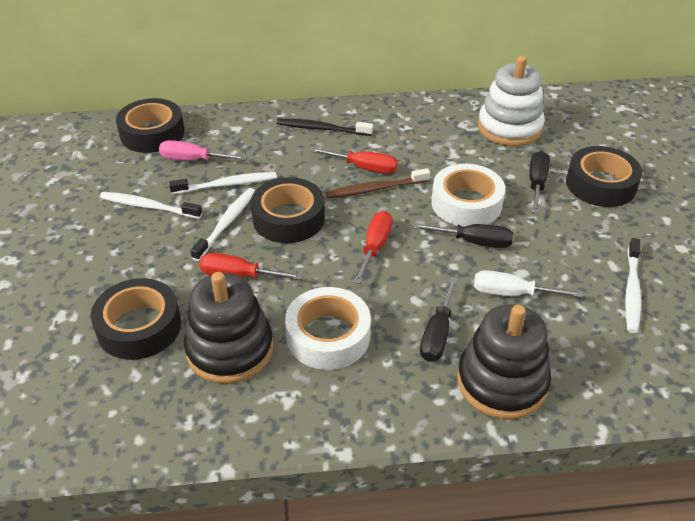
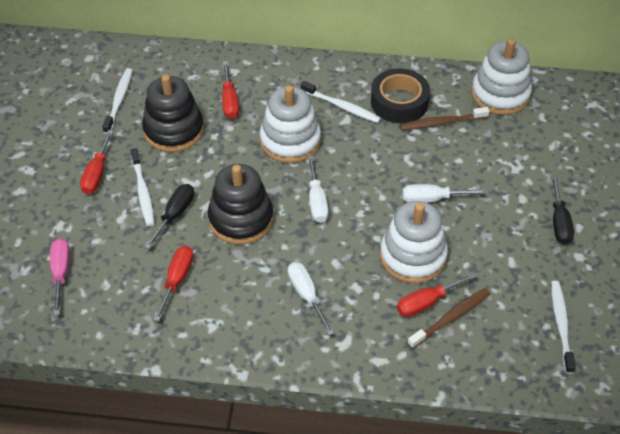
black screwdriver: 3 -> 2
black tape: 4 -> 1
black toothbrush: 1 -> 0
brown toothbrush: 1 -> 2
red screwdriver: 3 -> 4
white screwdriver: 1 -> 3
white stacking toy: 1 -> 3
white tape: 2 -> 0

